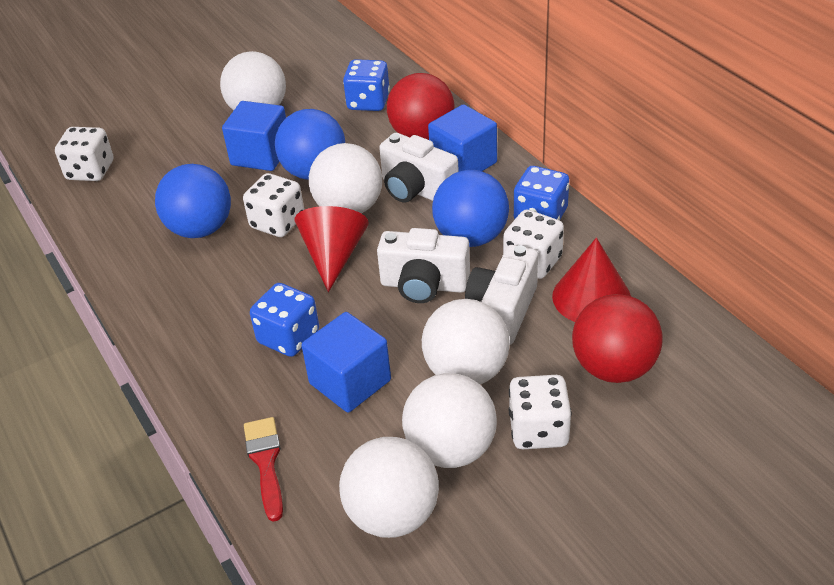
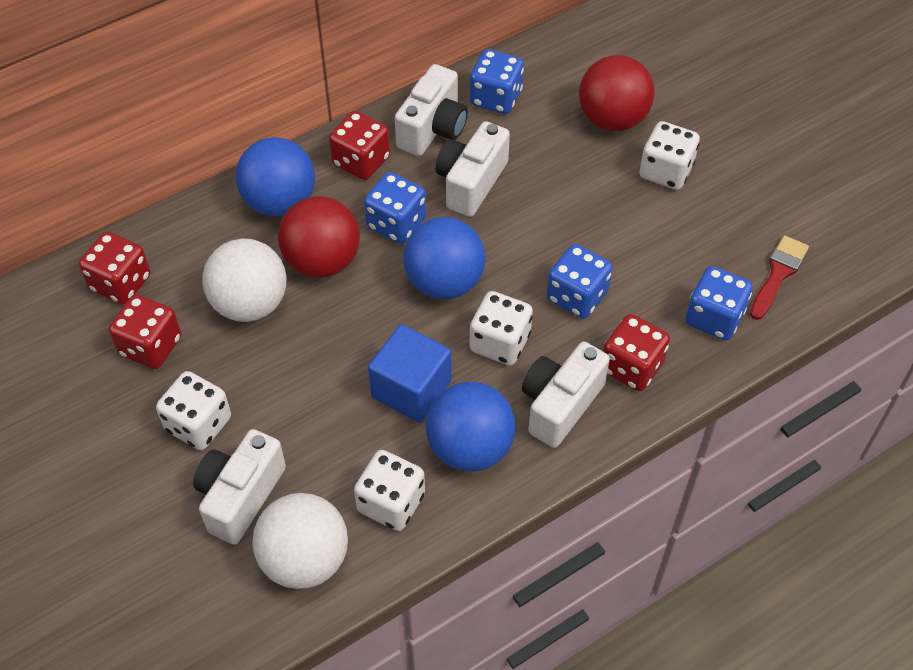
blue cube: 3 -> 1
blue dice: 3 -> 4
red cone: 2 -> 0
red dice: 0 -> 4
white ball: 5 -> 2
white camera: 3 -> 4

